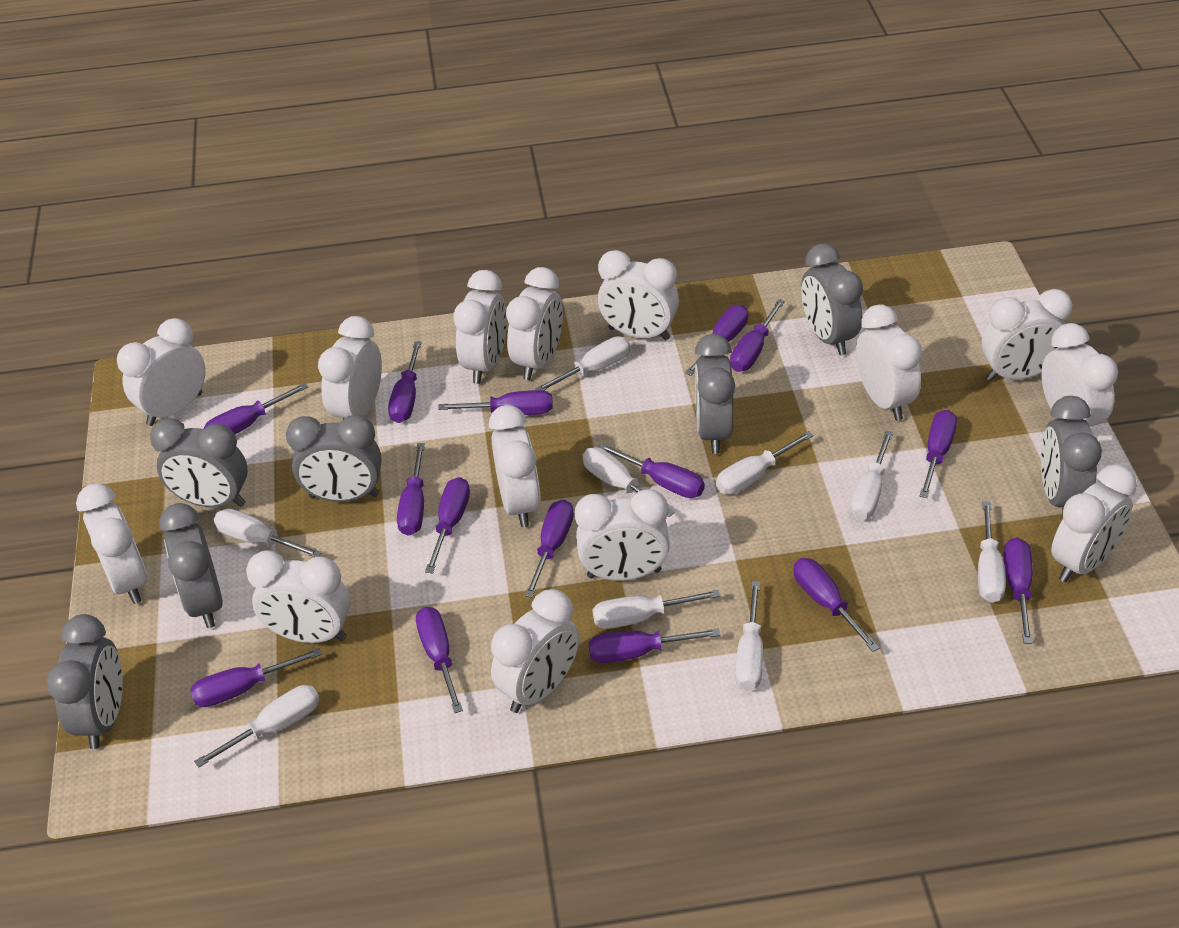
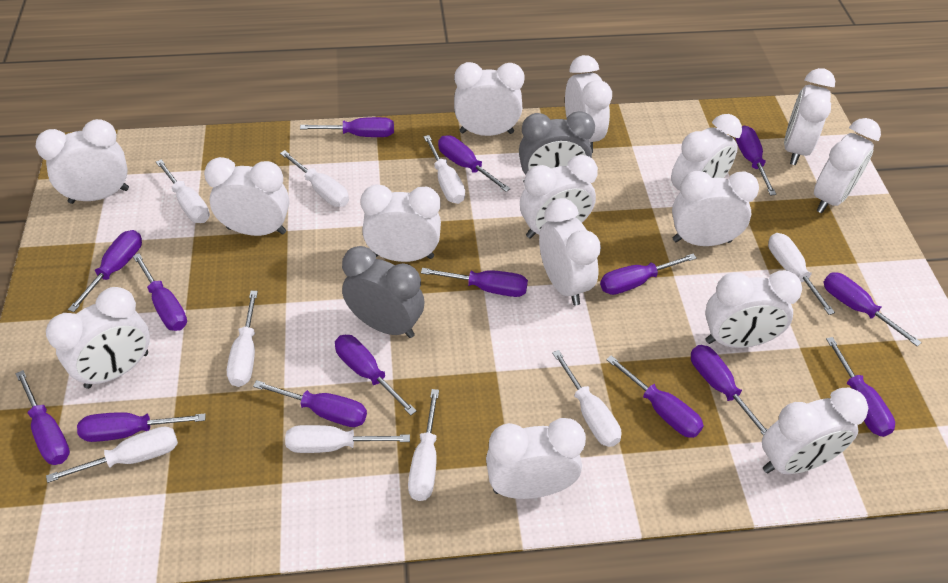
grey clock: 7 -> 2
white clock: 14 -> 15

